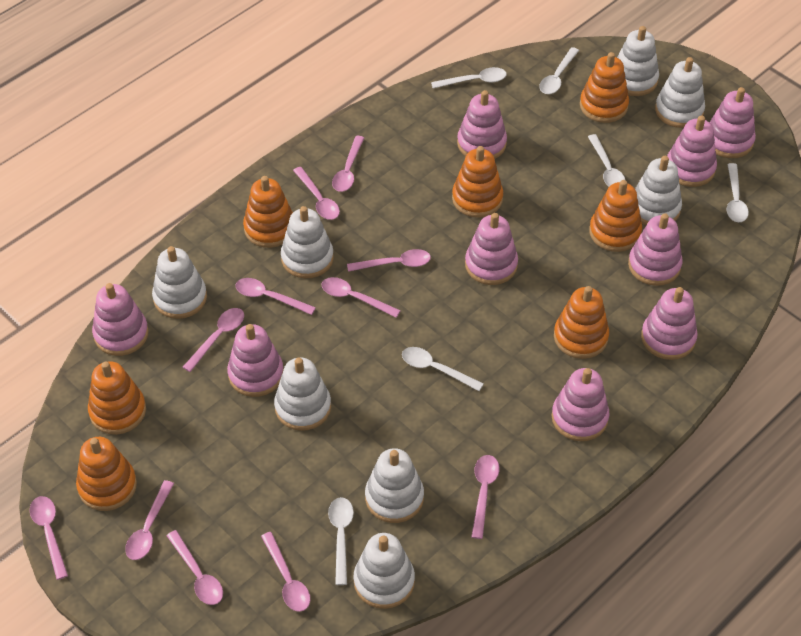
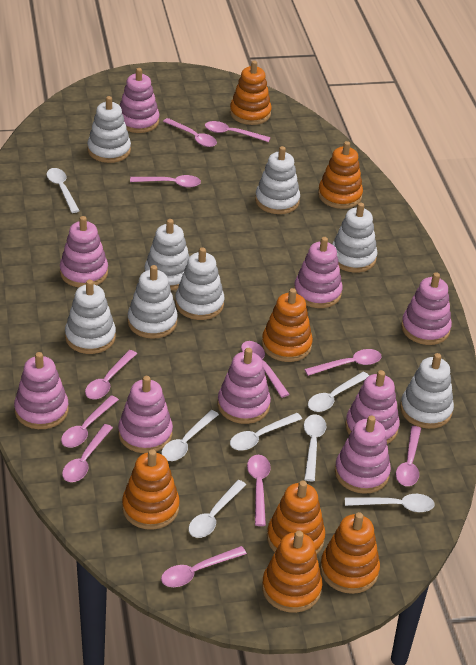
white spoon: 6 -> 7

